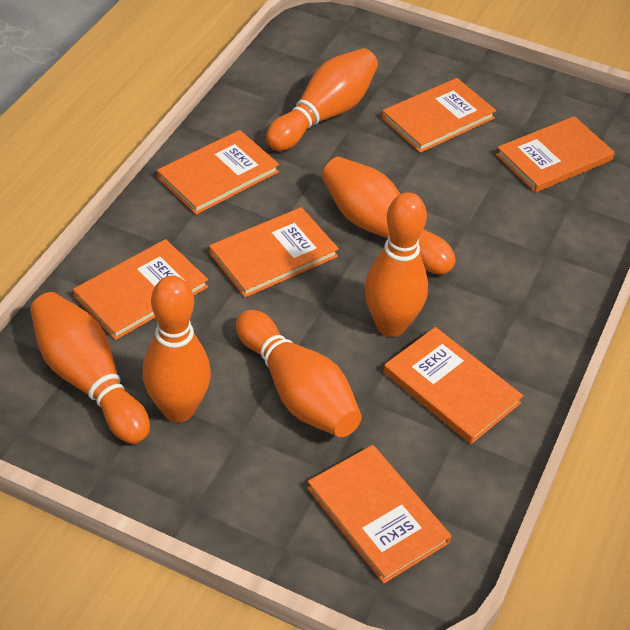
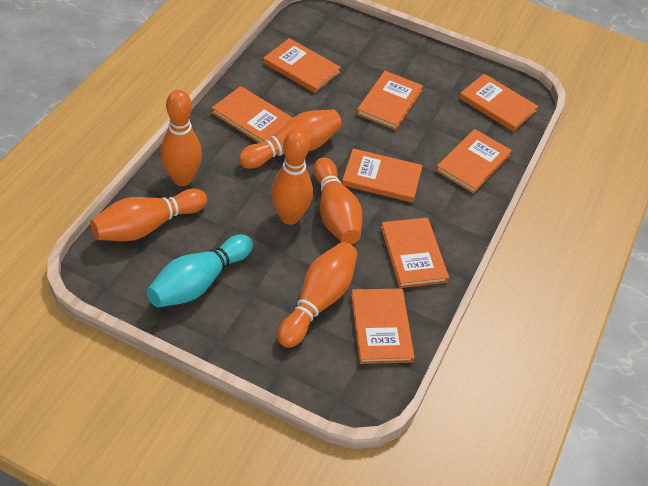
orange book: 7 -> 8
turquoise bowling pin: 0 -> 1

